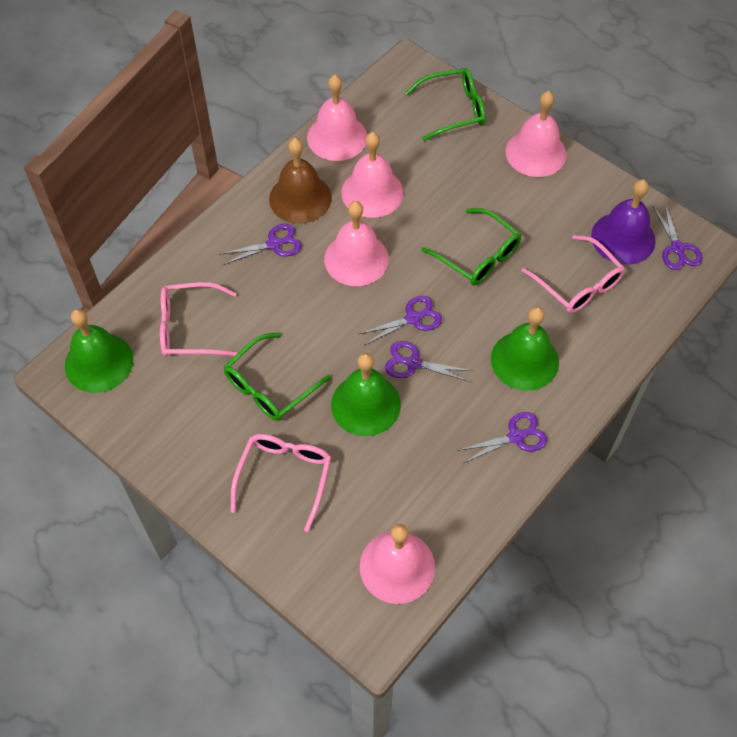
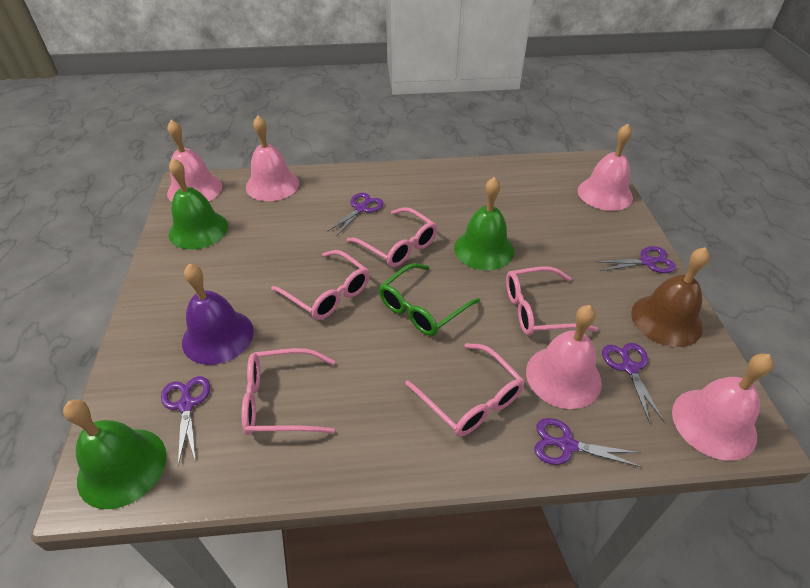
green glasses: 3 -> 1
pink glasses: 3 -> 5

